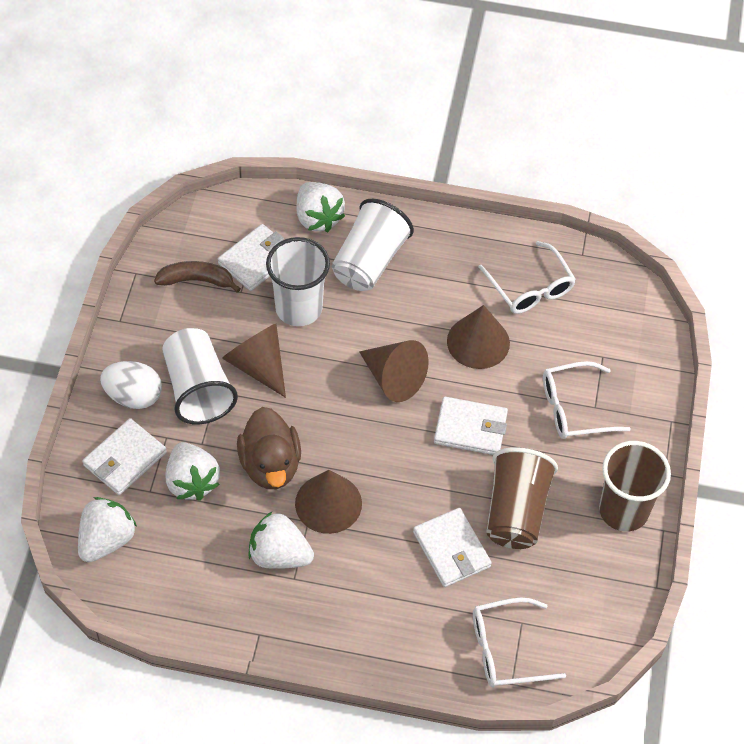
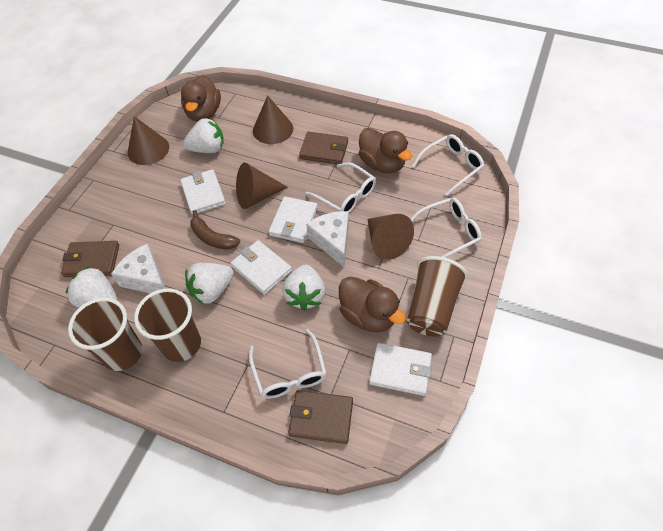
brown cup: 2 -> 3
brown duck: 1 -> 3
brown wallet: 0 -> 3
white cheese: 0 -> 2
white cup: 3 -> 0
white egg: 1 -> 0
white glasses: 3 -> 4

